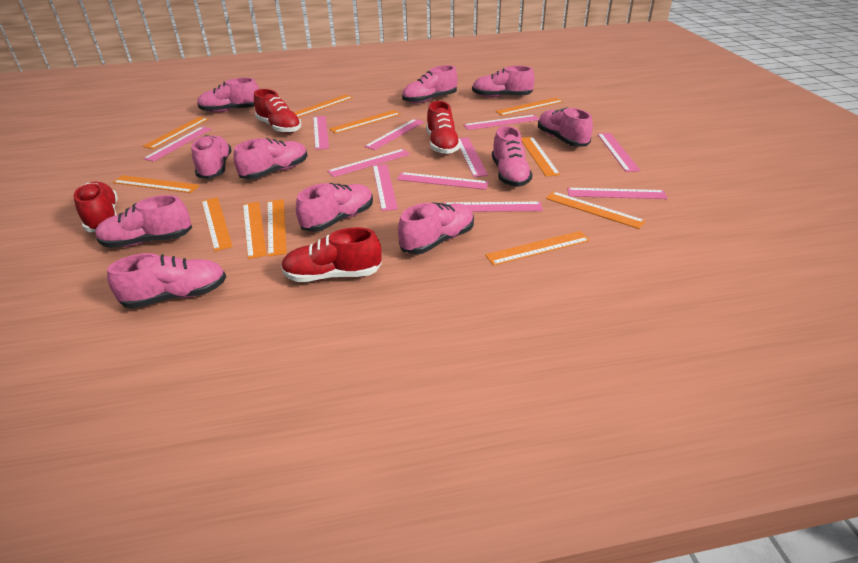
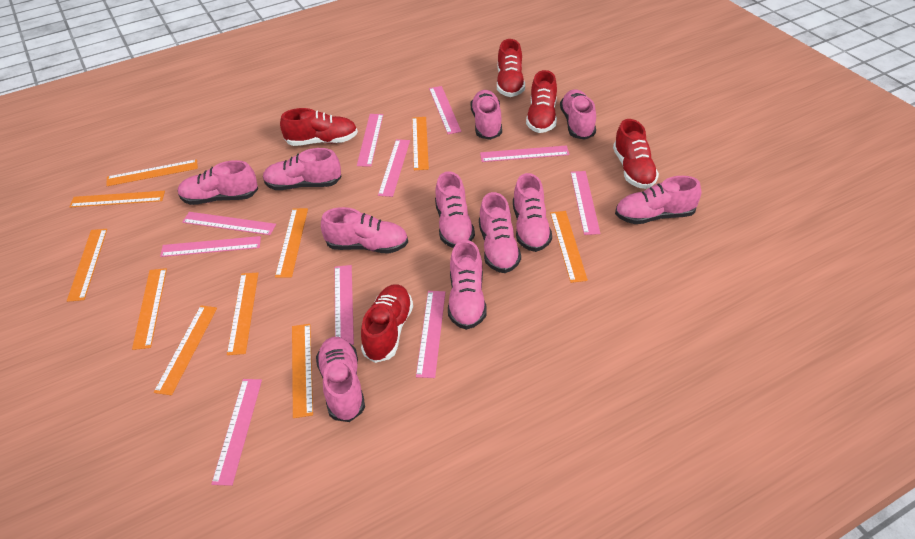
orange ruler: 11 -> 10
pink ruler: 11 -> 10
red shoe: 4 -> 5

